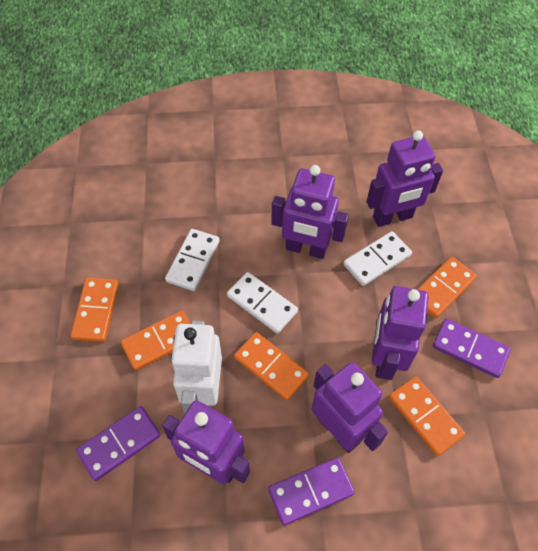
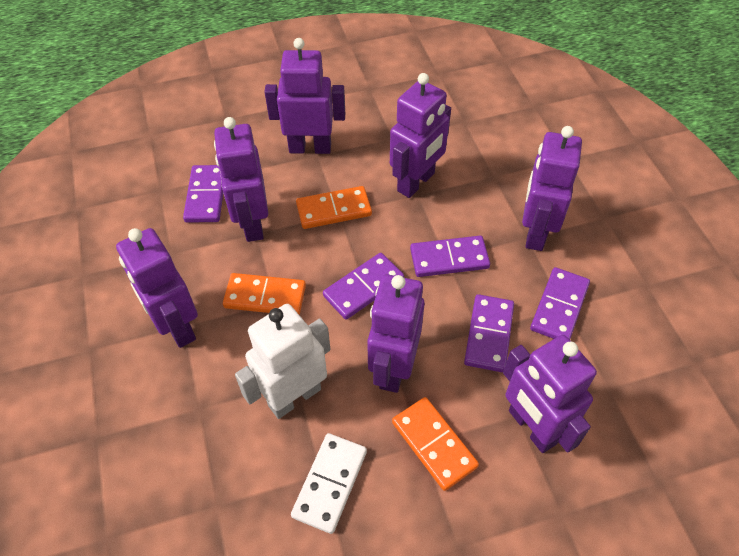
orange domino: 5 -> 3
purple domino: 3 -> 5
purple robot: 5 -> 7
white domino: 3 -> 1

